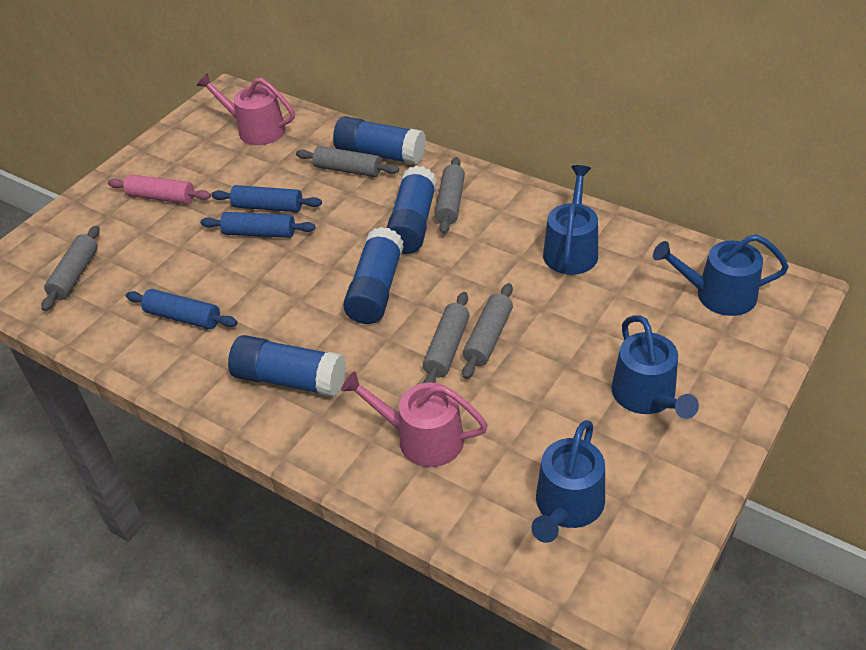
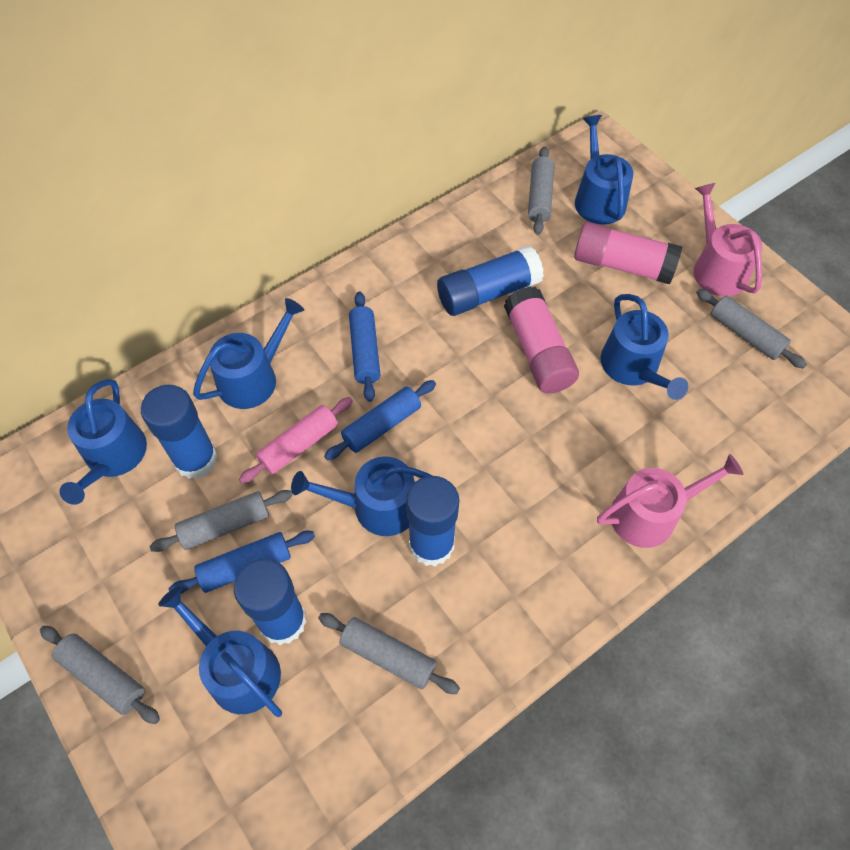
blue watering can: 4 -> 6
pink glue stick: 0 -> 2

